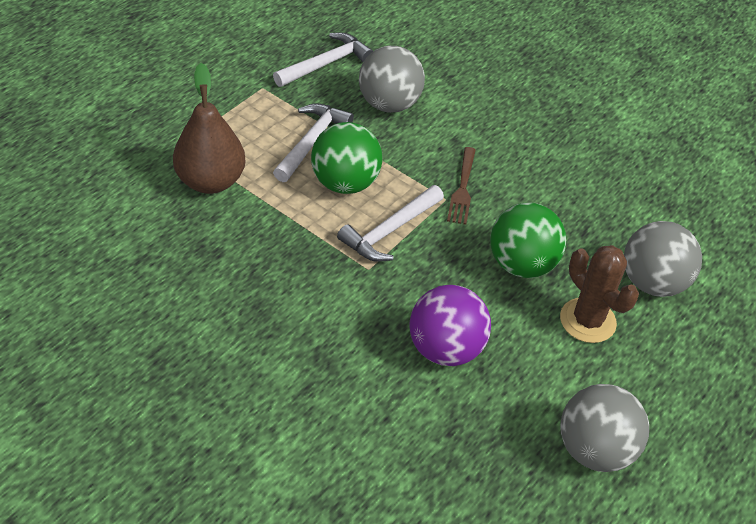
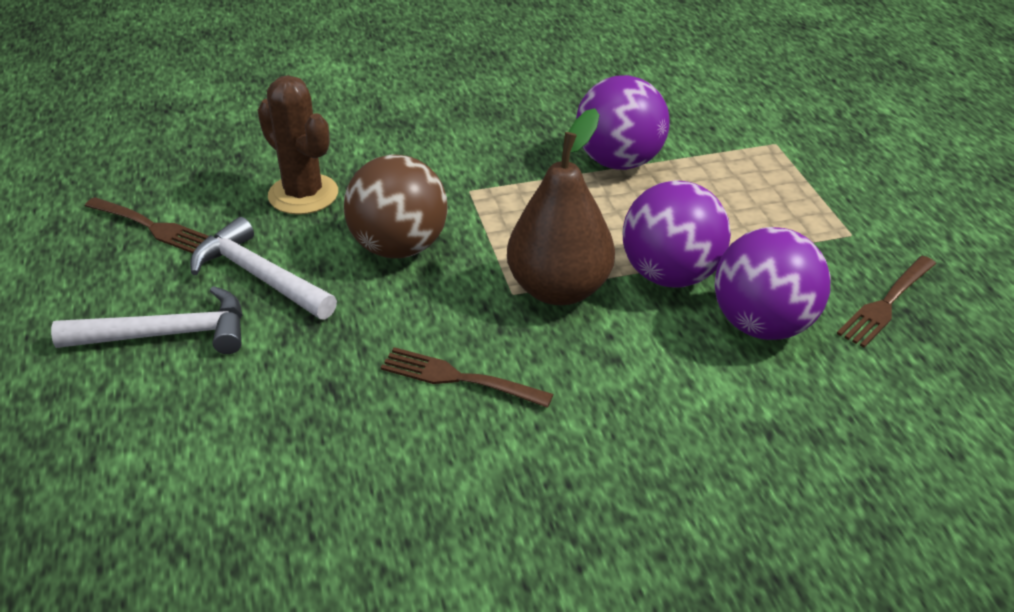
brown ball: 0 -> 1
brown fork: 1 -> 3
green ball: 2 -> 0
grey ball: 3 -> 0
purple ball: 1 -> 3
white hammer: 3 -> 2

